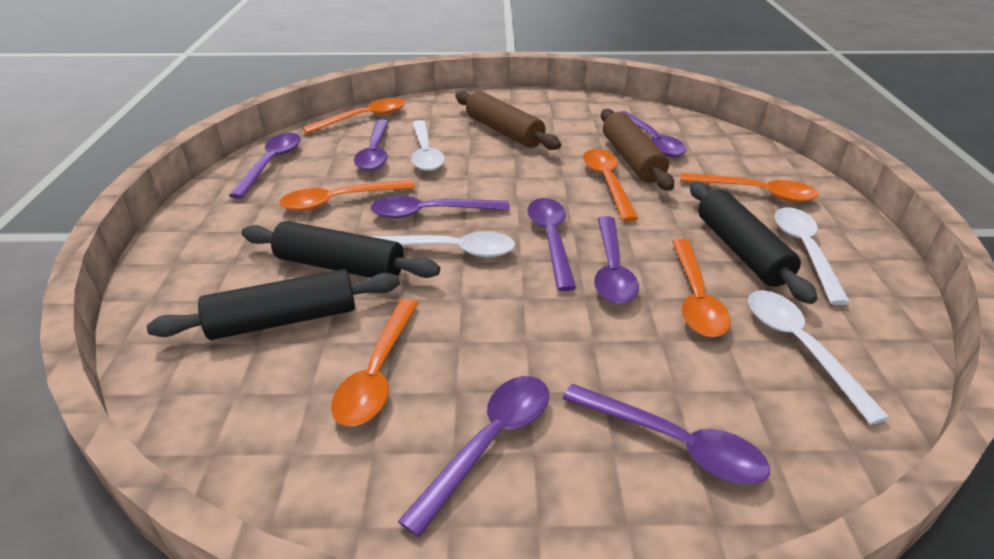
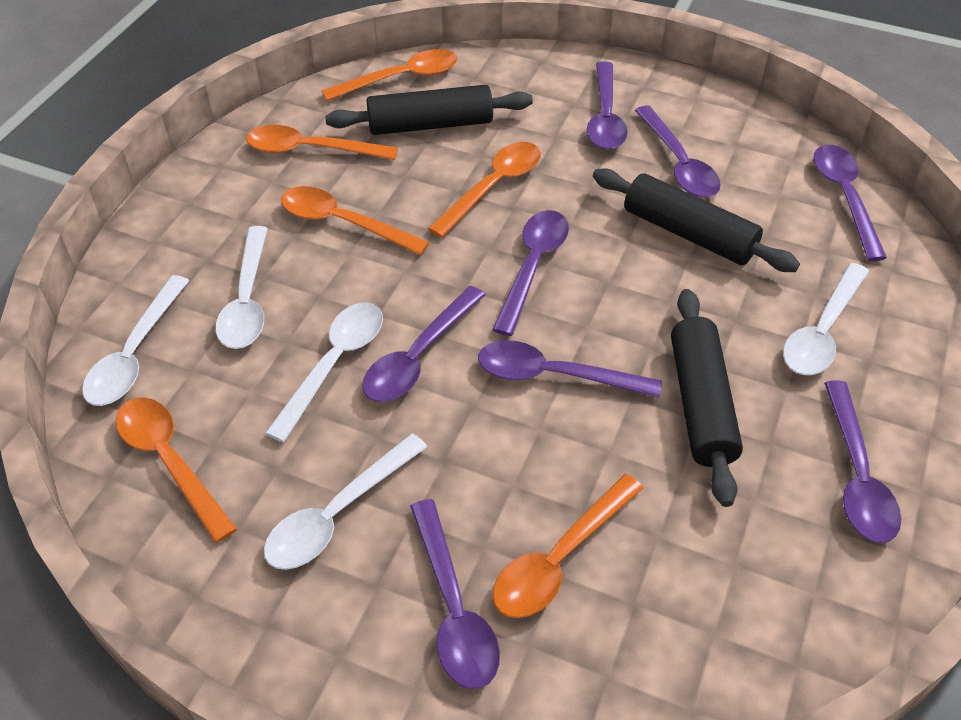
brown rolling pin: 2 -> 0
white spoon: 4 -> 5

